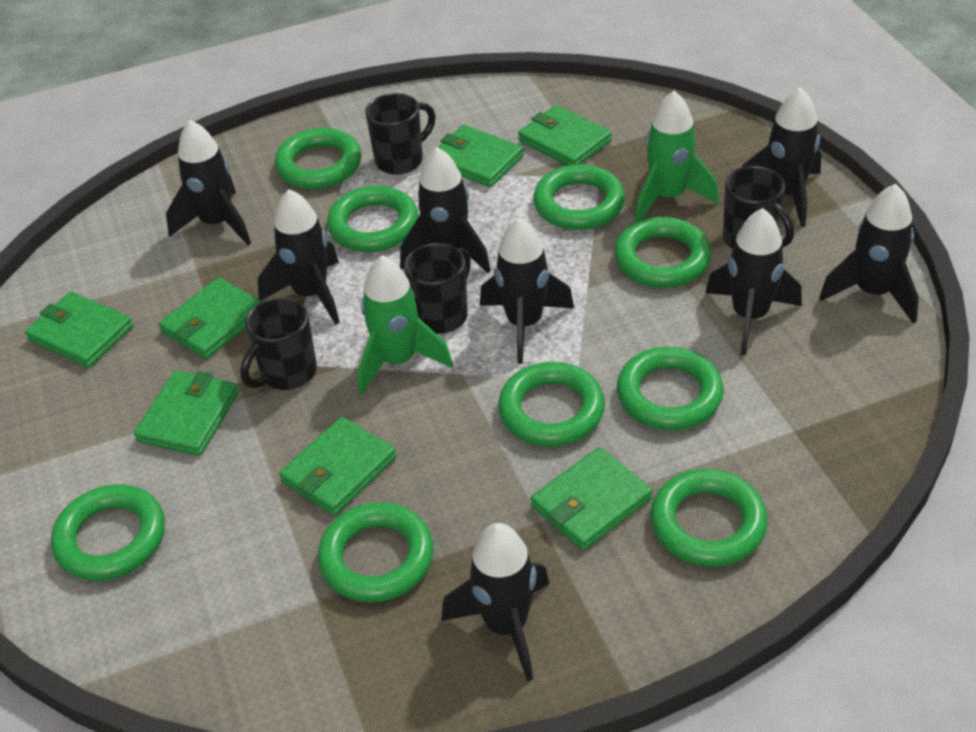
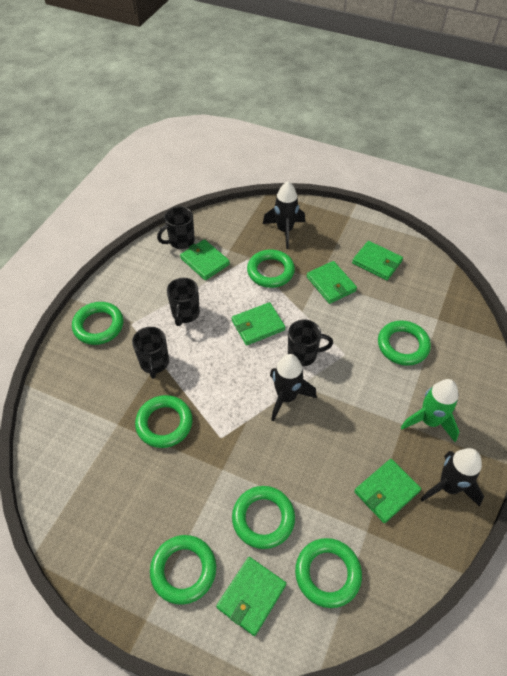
black rocket: 8 -> 3
green ring: 9 -> 7
green rocket: 2 -> 1
green wallet: 7 -> 6

